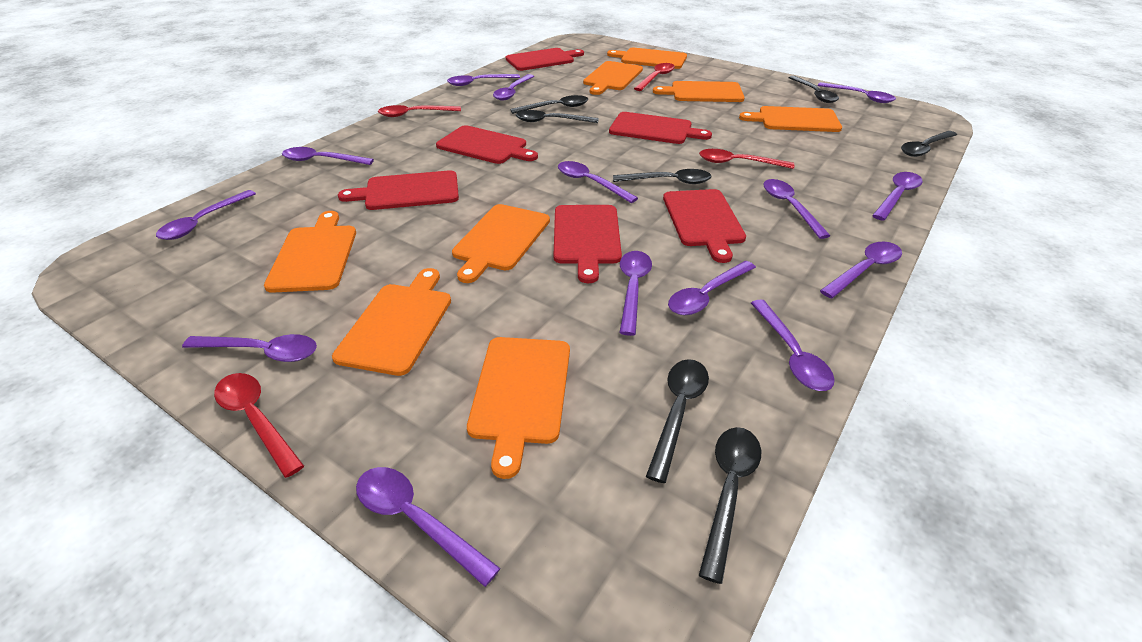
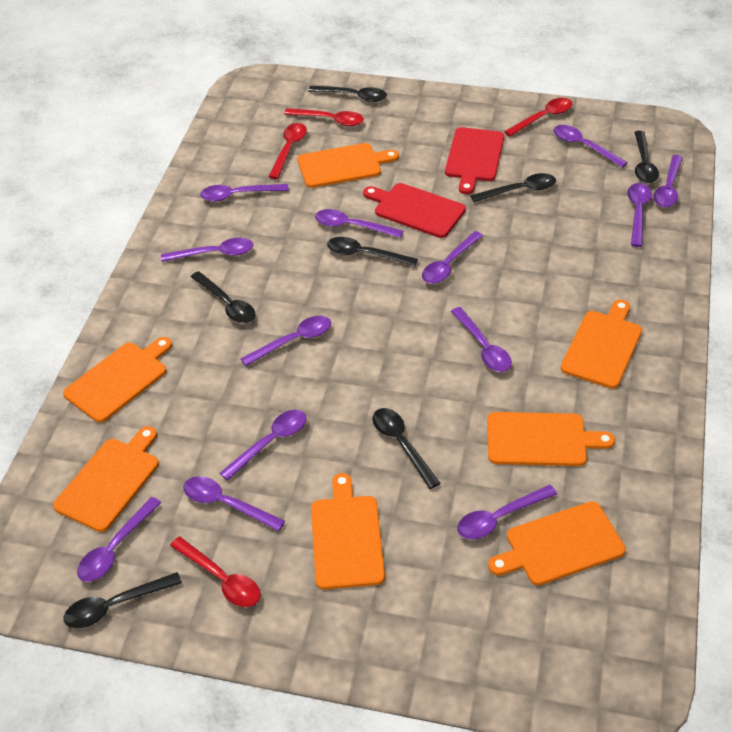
orange cutting board: 8 -> 7
purple spoon: 14 -> 13
red cutting board: 6 -> 2

